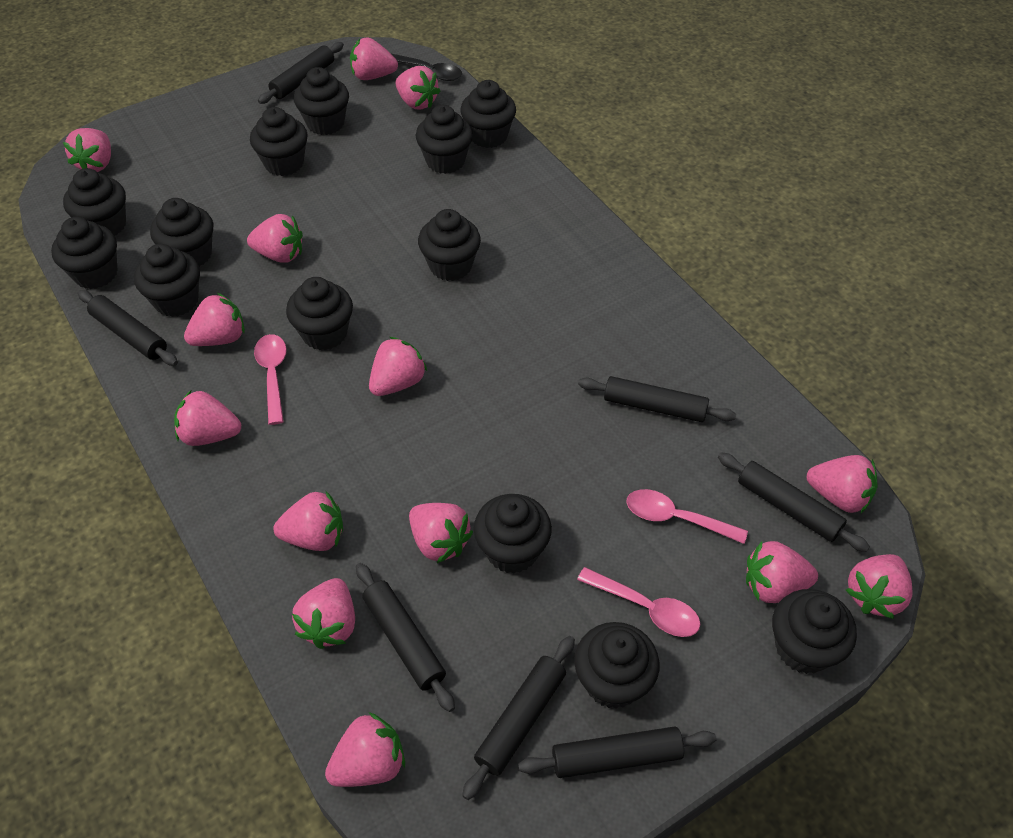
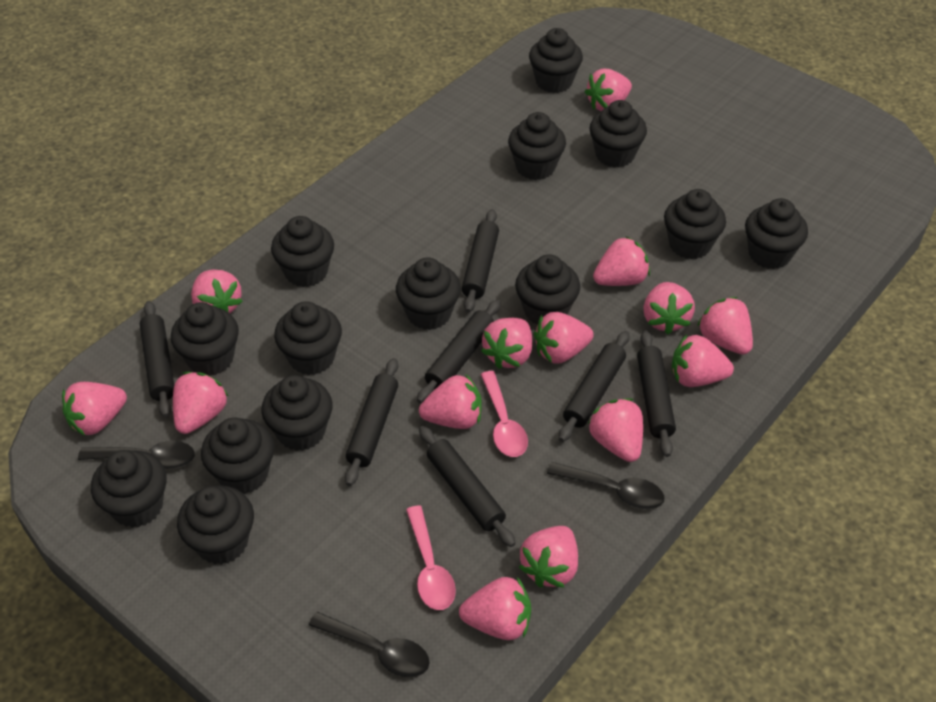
black cupcake: 13 -> 14
black spoon: 1 -> 3
pink spoon: 3 -> 2

